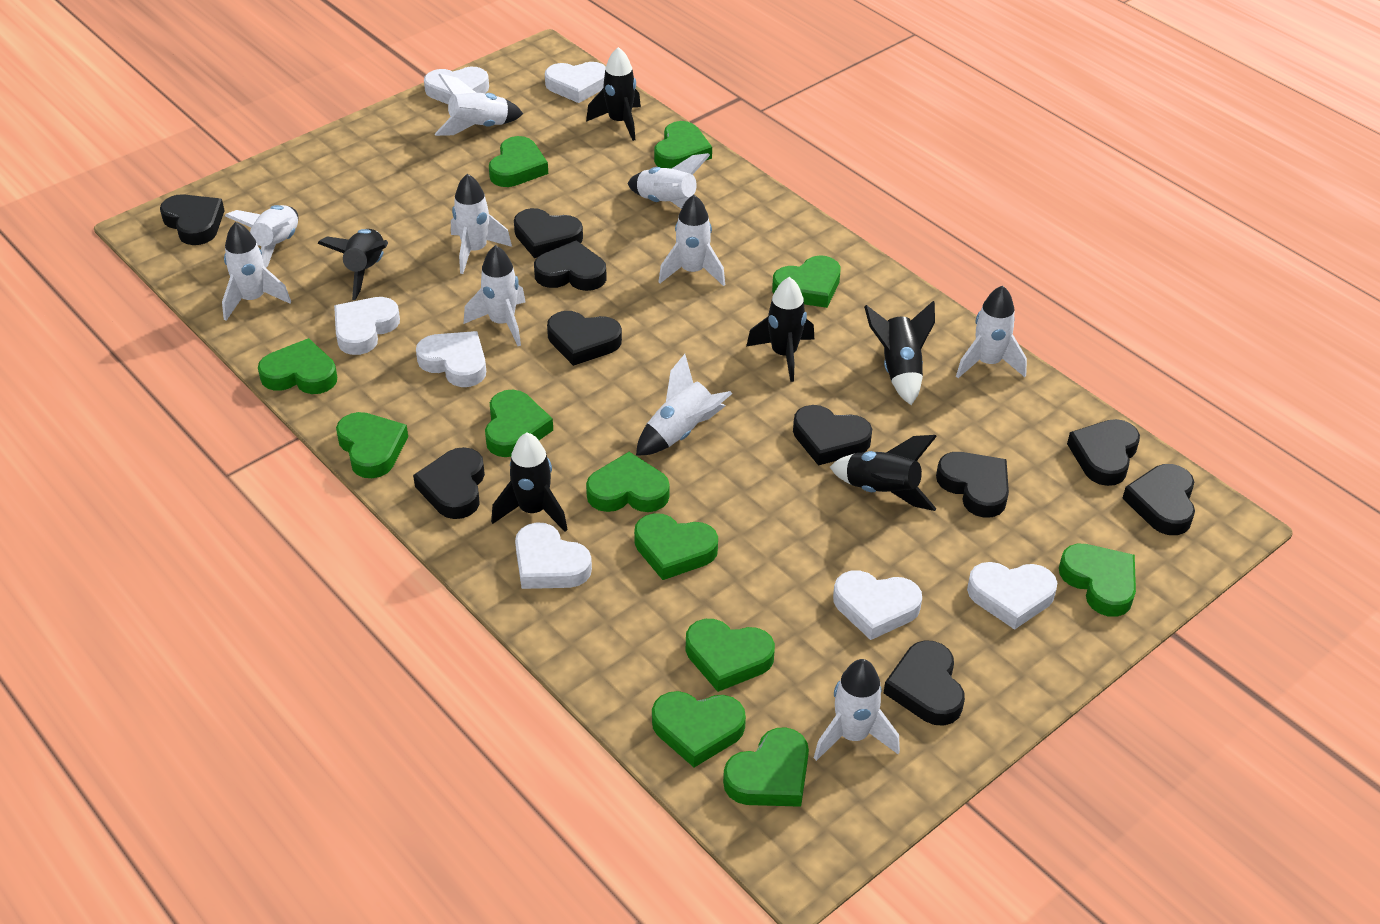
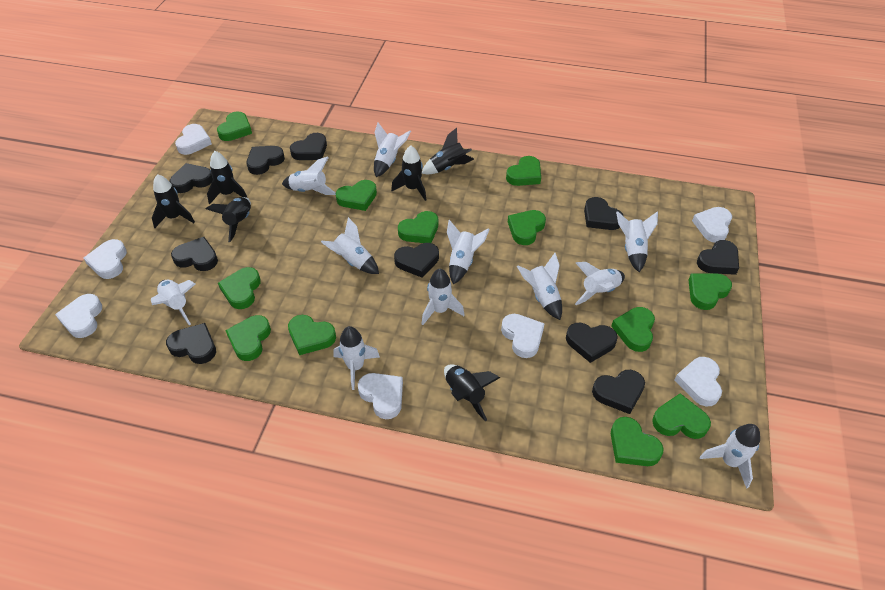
white rocket: 10 -> 11

